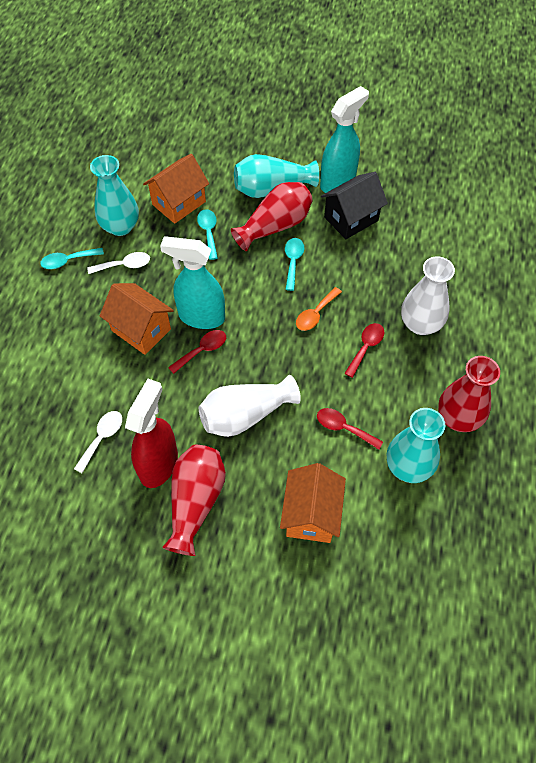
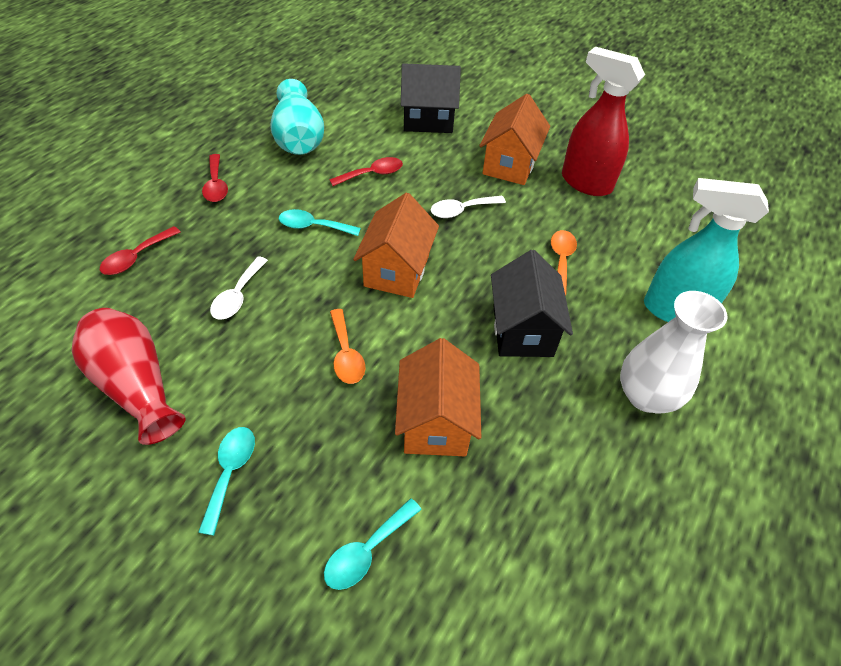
black house: 1 -> 2
orange spoon: 1 -> 2
red vase: 3 -> 1
turquoise spray bottle: 2 -> 1
turquoise vase: 3 -> 1
white vase: 2 -> 1

